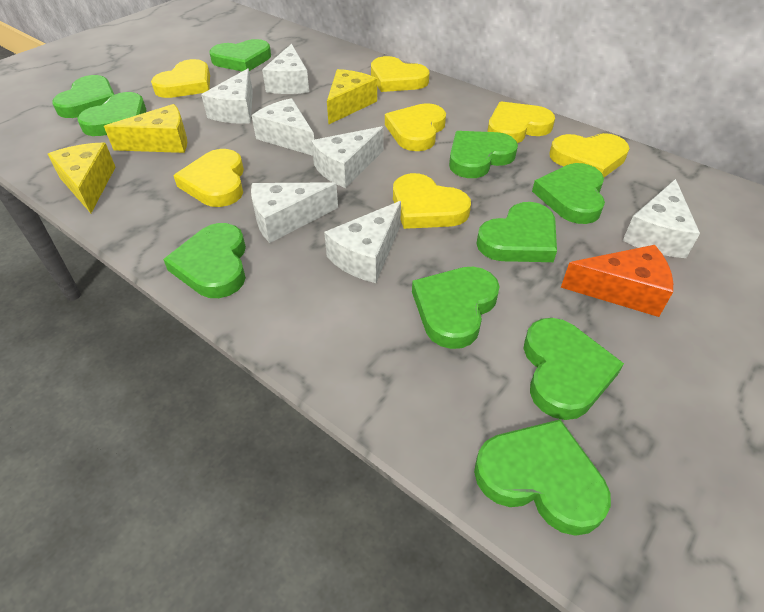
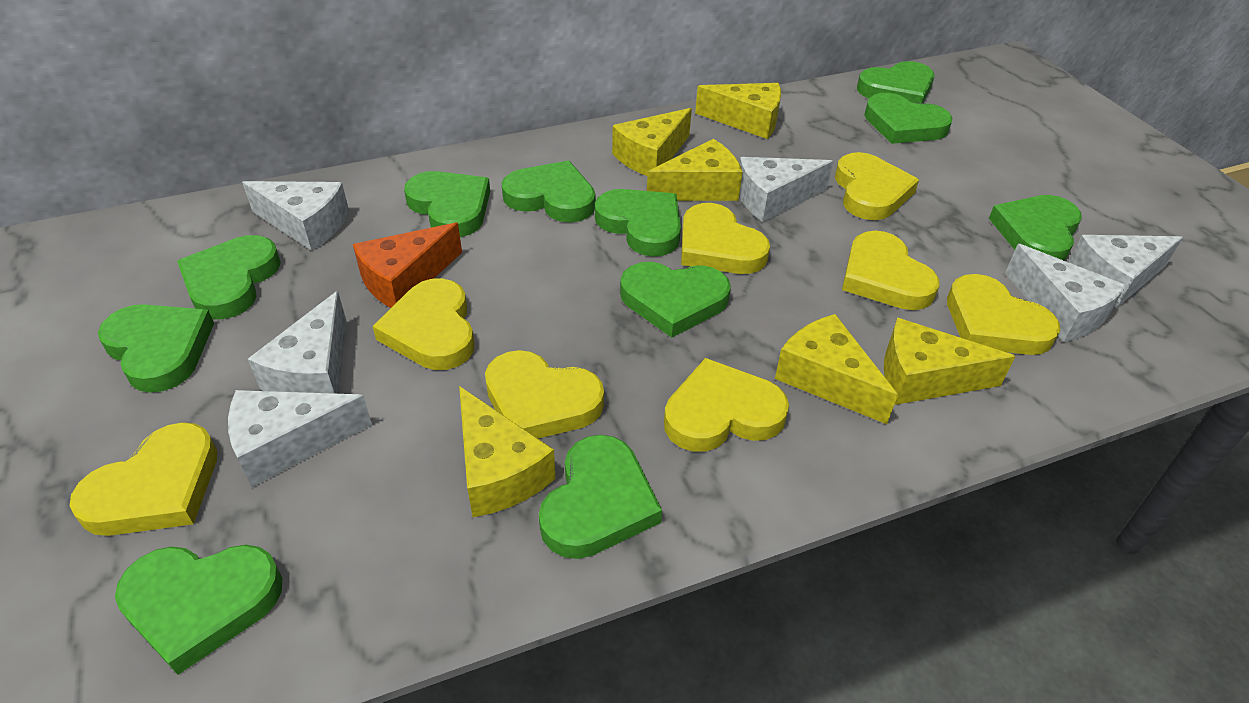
green heart: 10 -> 11
white cheese: 7 -> 6
yellow cheese: 3 -> 6
yellow heart: 7 -> 8

